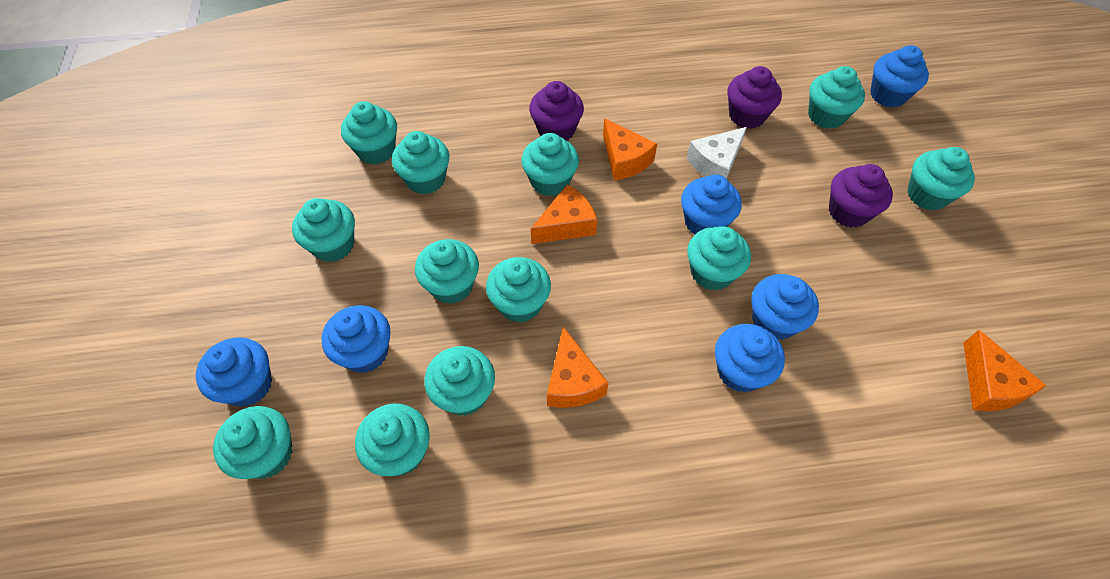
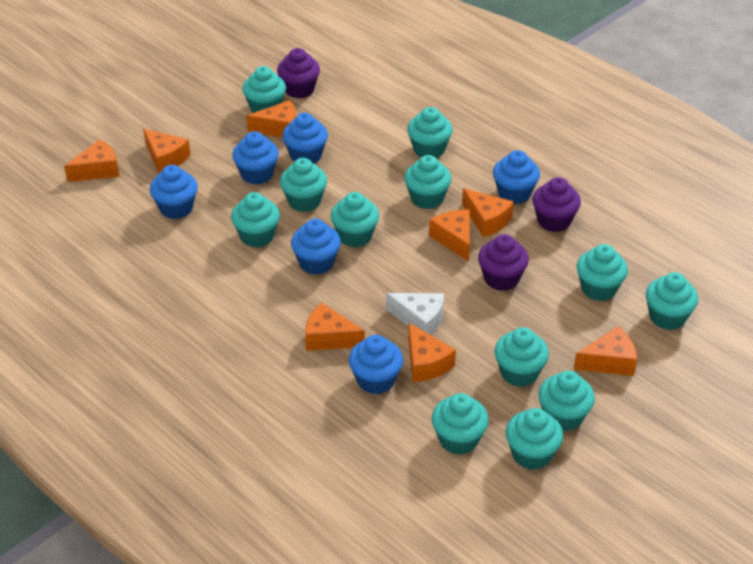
orange cheese: 4 -> 8

